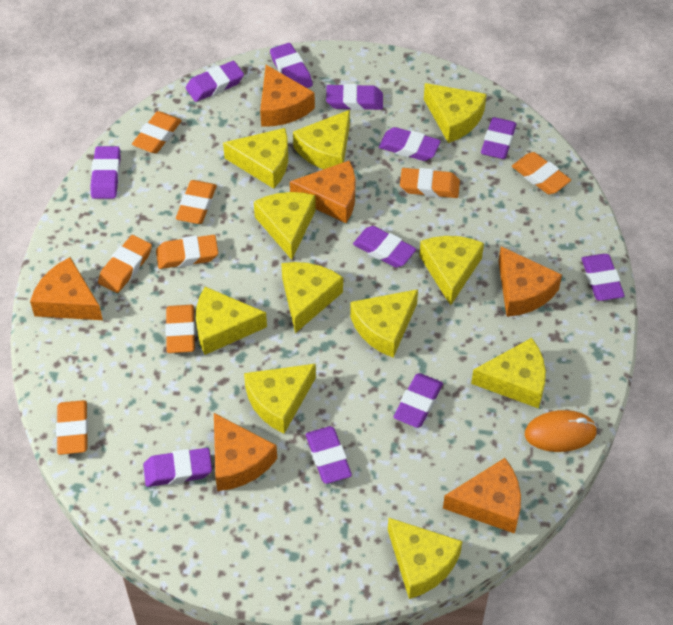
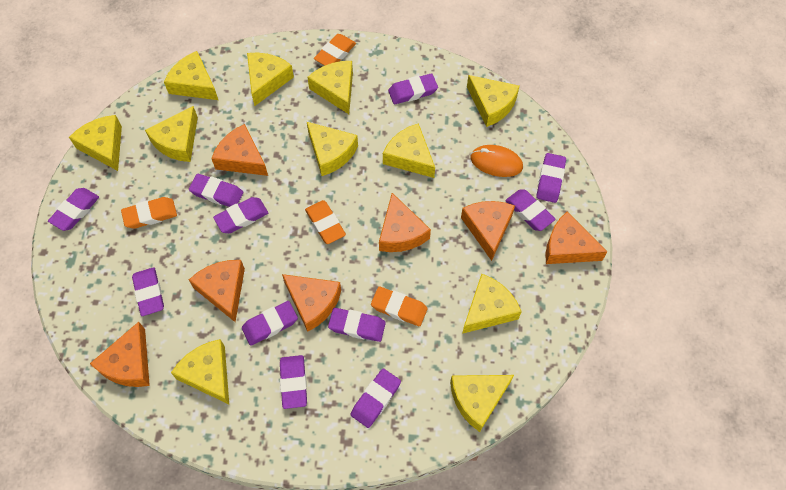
orange cheese: 6 -> 7
orange eraser: 8 -> 4

